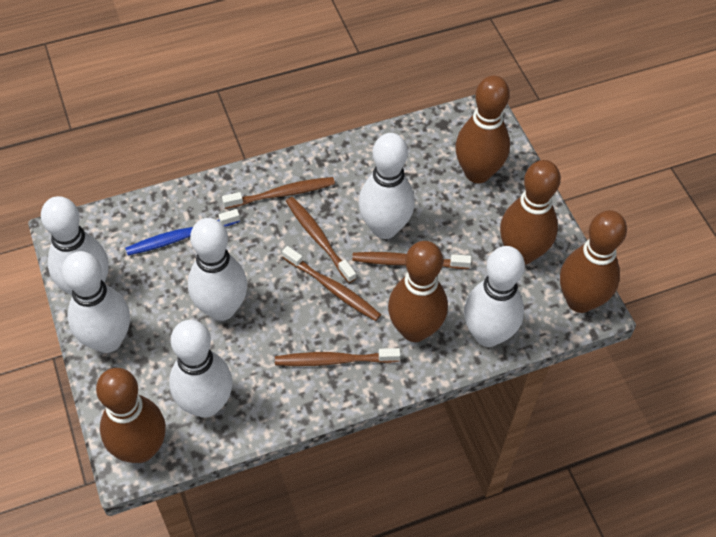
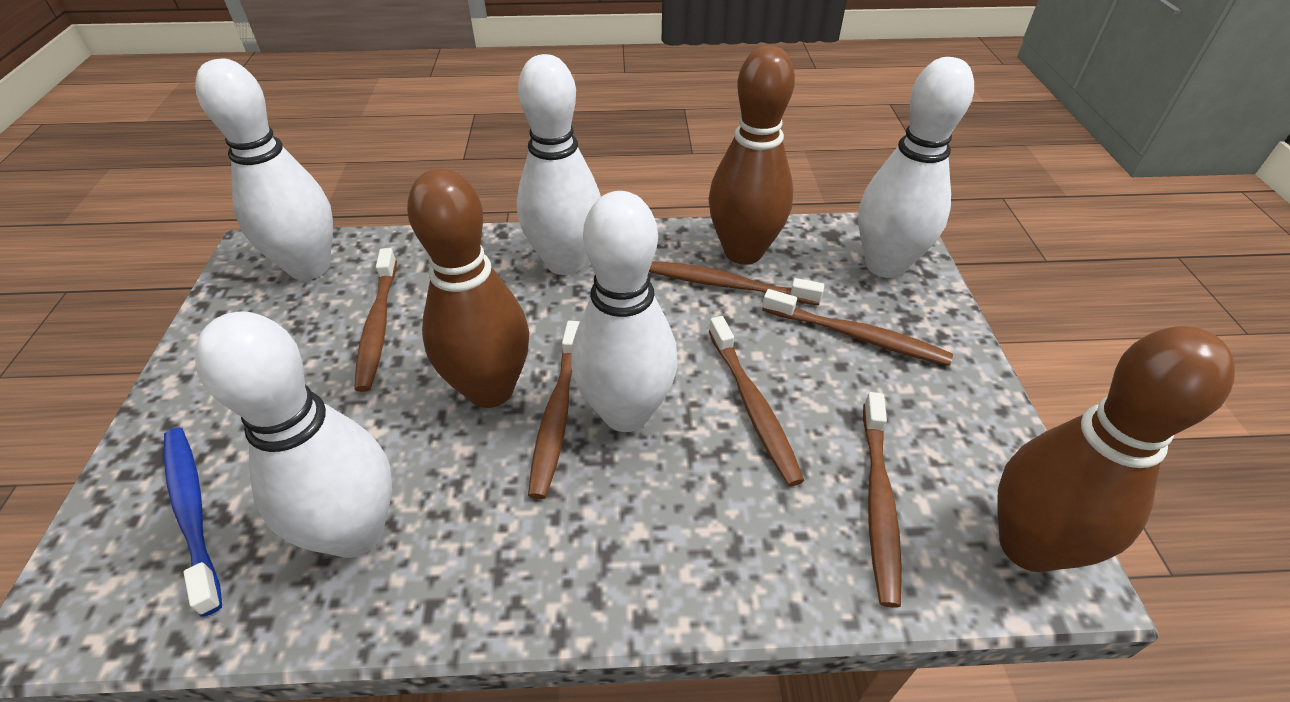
brown bowling pin: 5 -> 3
brown toothbrush: 5 -> 6
white bowling pin: 6 -> 5

